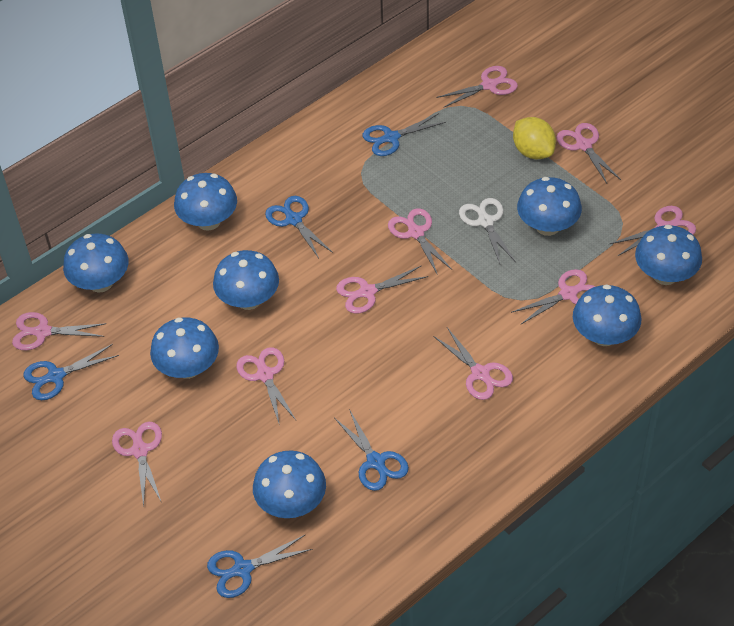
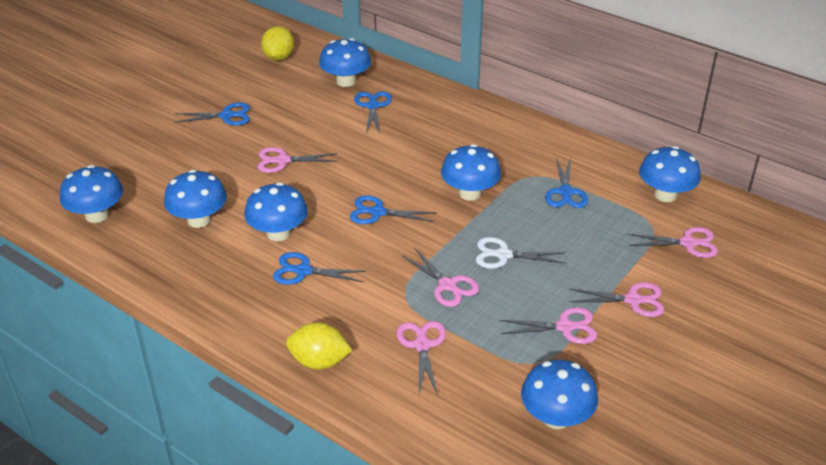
blue mushroom: 8 -> 7
pink scissors: 10 -> 6
yellow lemon: 1 -> 2

